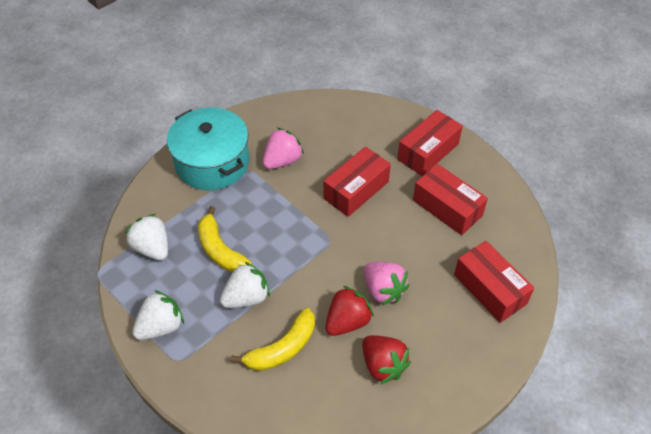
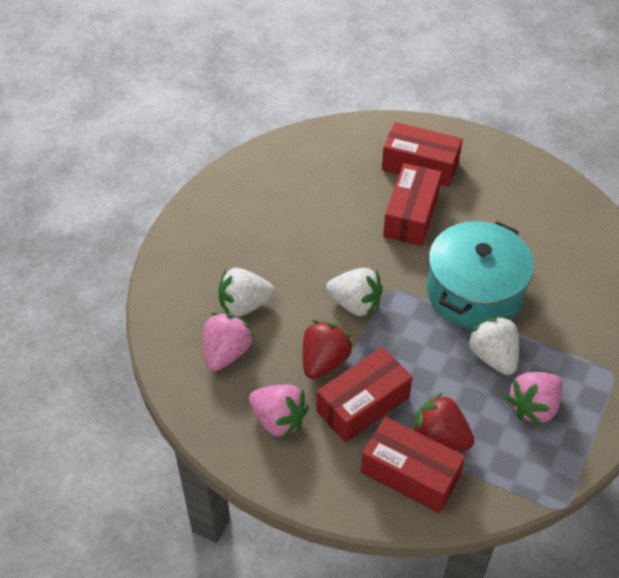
pink strawberry: 2 -> 3
yellow banana: 2 -> 0

